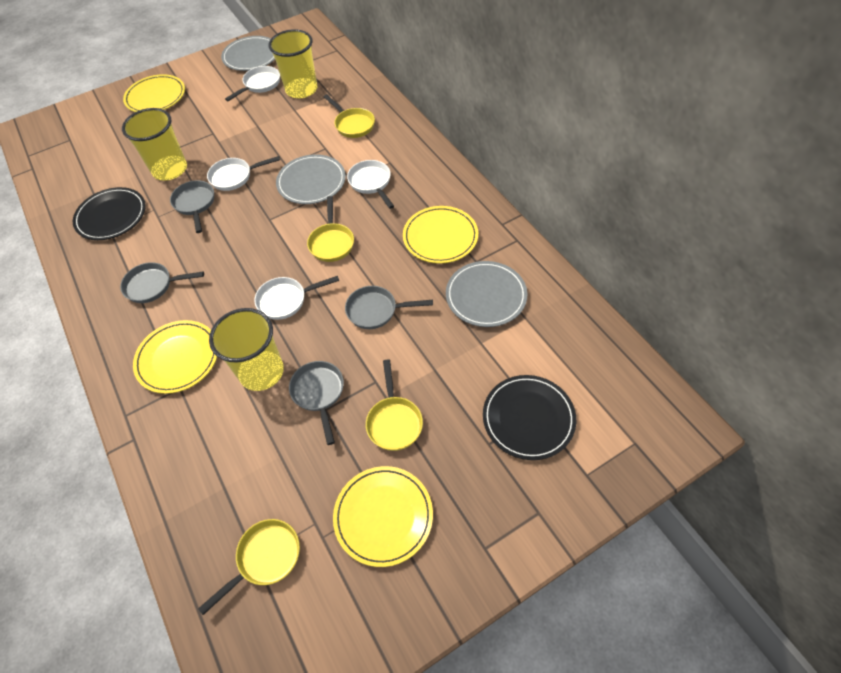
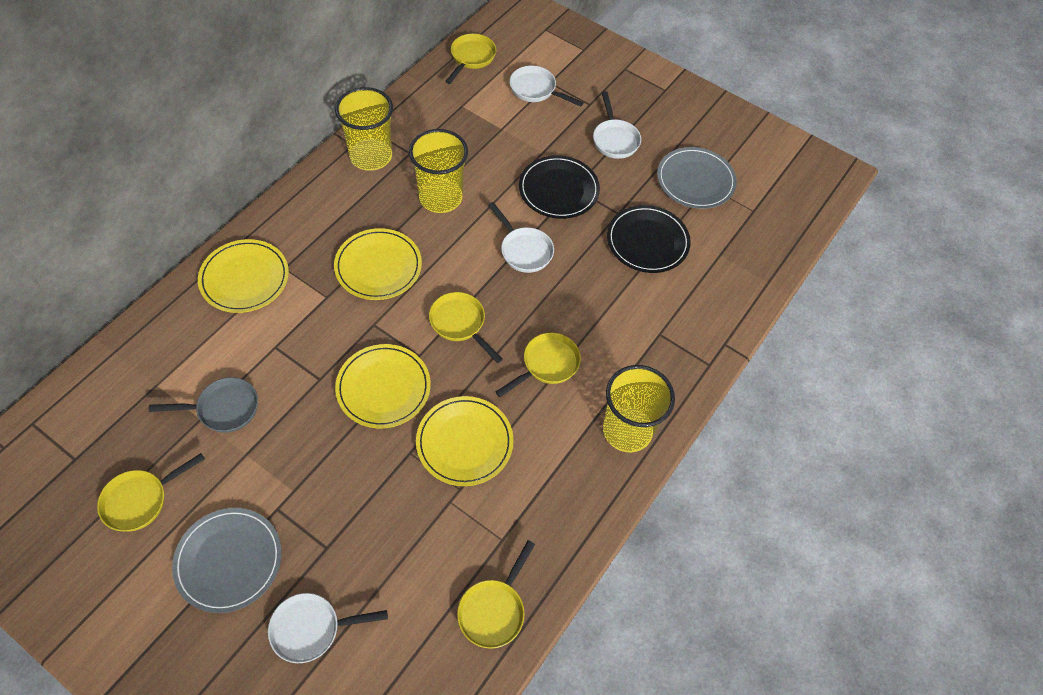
grey pan: 4 -> 1
grey plate: 3 -> 2
yellow pan: 4 -> 5

